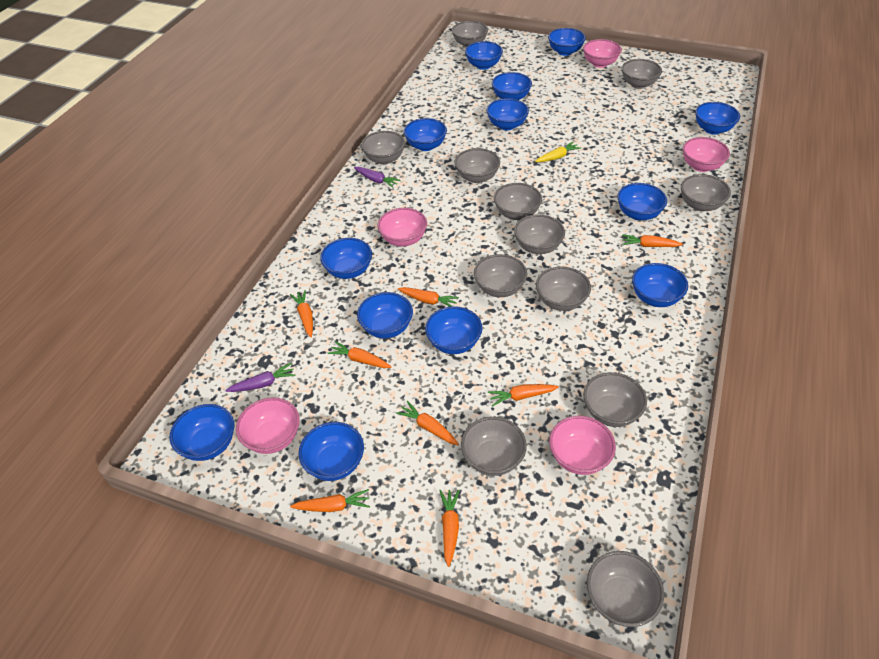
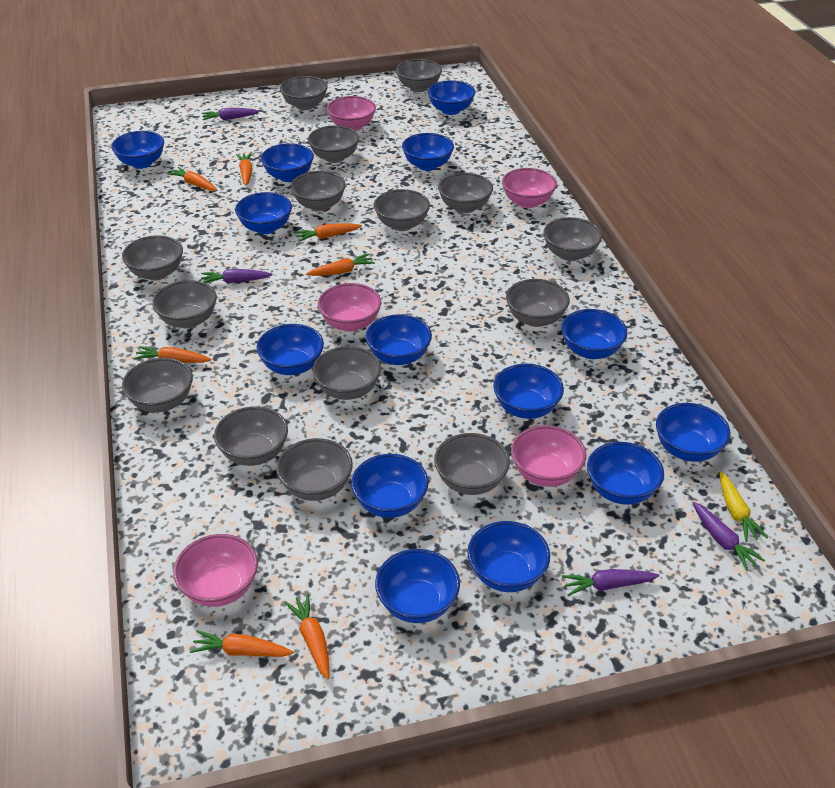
blue bowl: 13 -> 14
grey bowl: 12 -> 15
orange carrot: 8 -> 7
purple carrot: 2 -> 4

